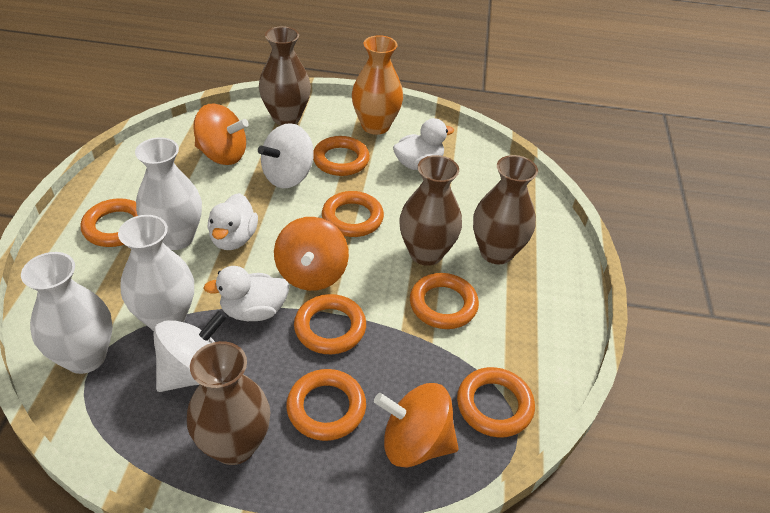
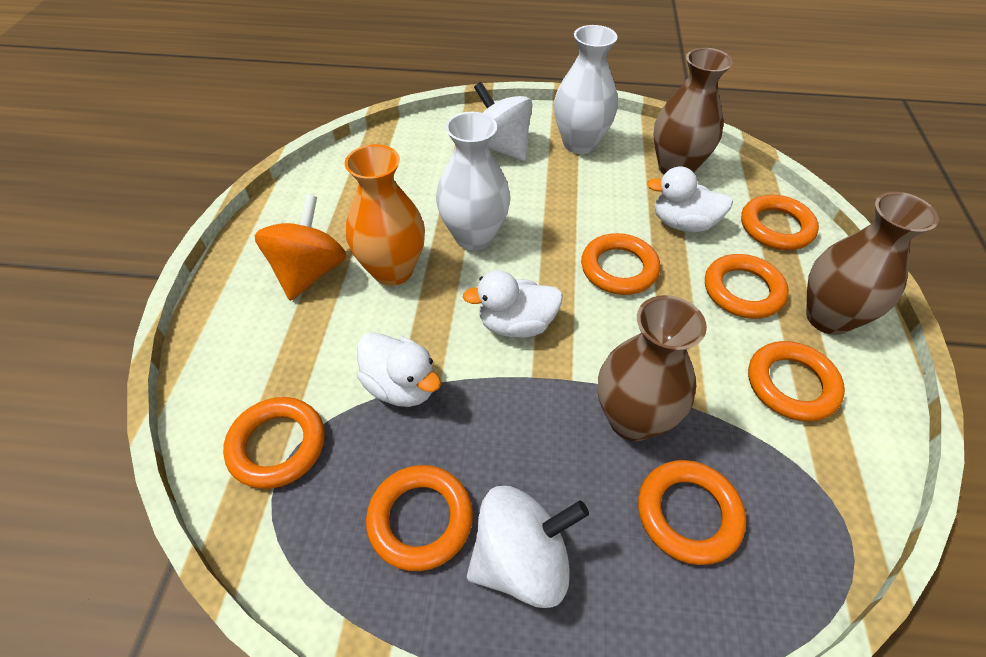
brown vase: 4 -> 3
orange spinning top: 3 -> 1
white vase: 3 -> 2

